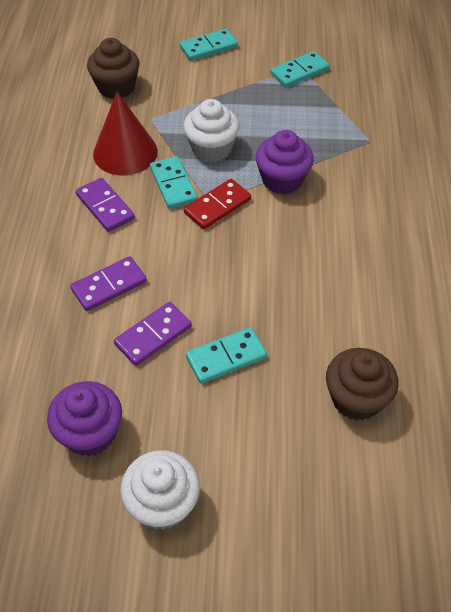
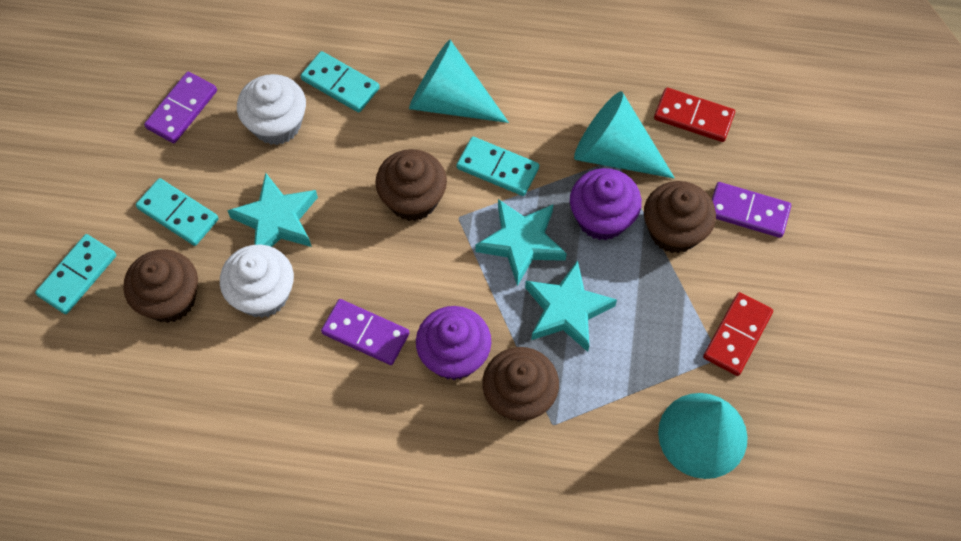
brown cupcake: 2 -> 4
red cone: 1 -> 0
red domino: 1 -> 2
turquoise cone: 0 -> 3
turquoise star: 0 -> 3

